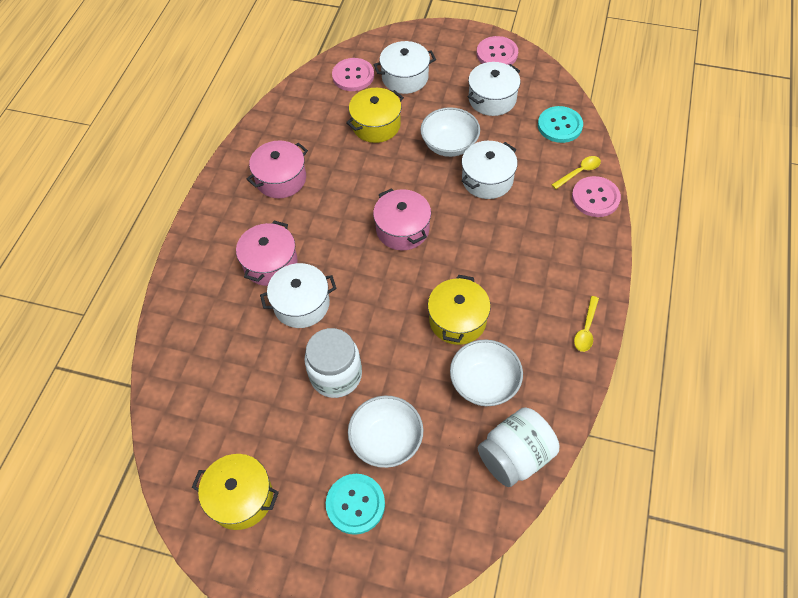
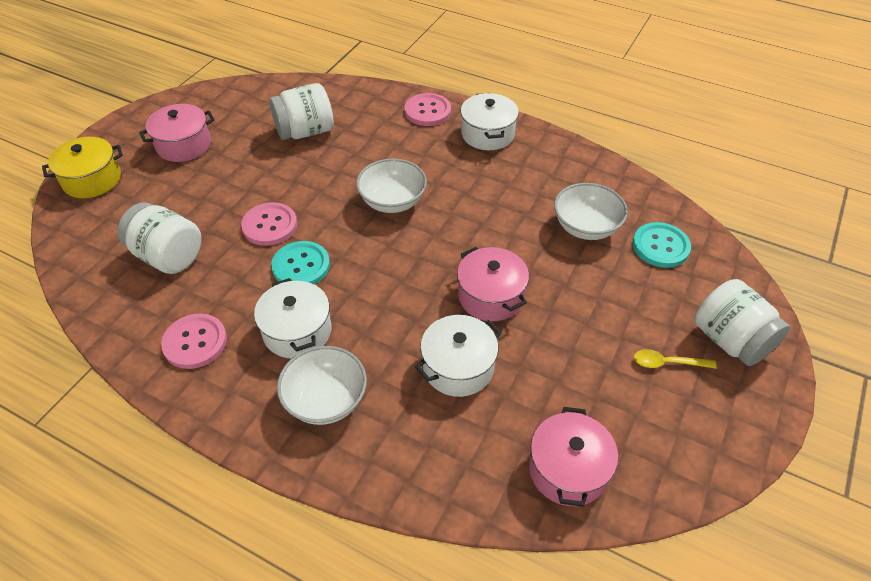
white jar: 2 -> 3
white pot: 4 -> 3
yellow pot: 3 -> 1
yellow spoon: 2 -> 1

